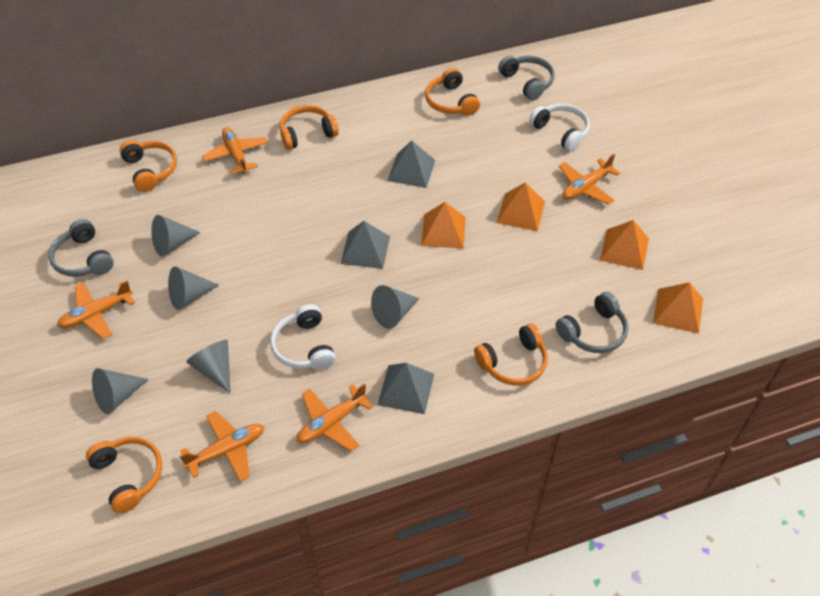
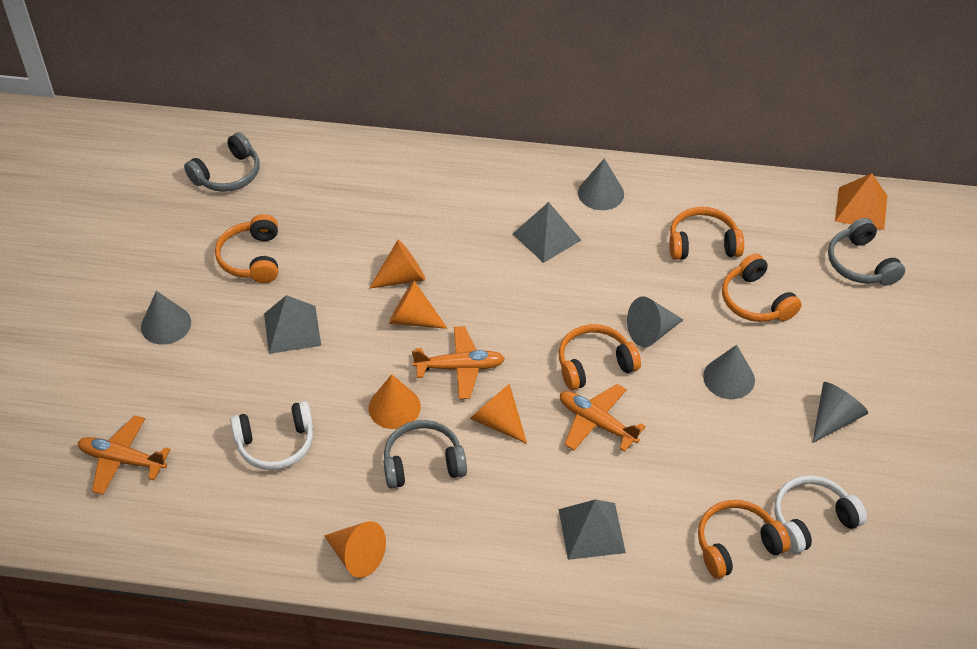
orange cone: 0 -> 5
orange plane: 5 -> 3
orange pyramid: 4 -> 1

